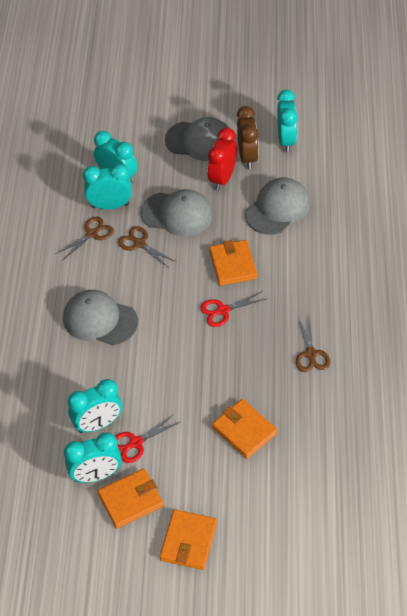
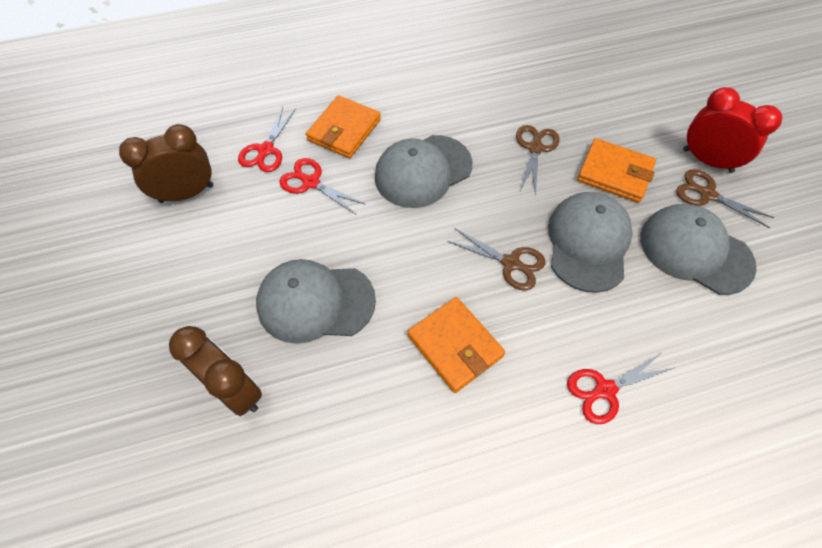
brown clock: 1 -> 2
orange wallet: 4 -> 3
red scissors: 2 -> 3
turquoise clock: 5 -> 0

